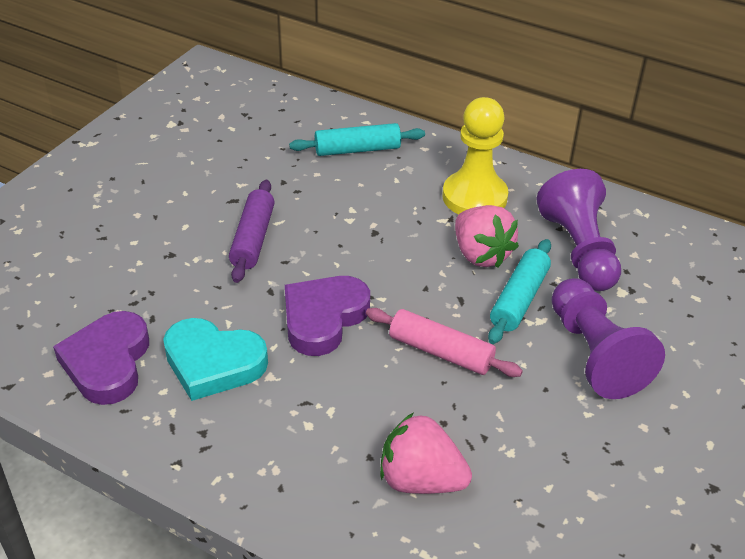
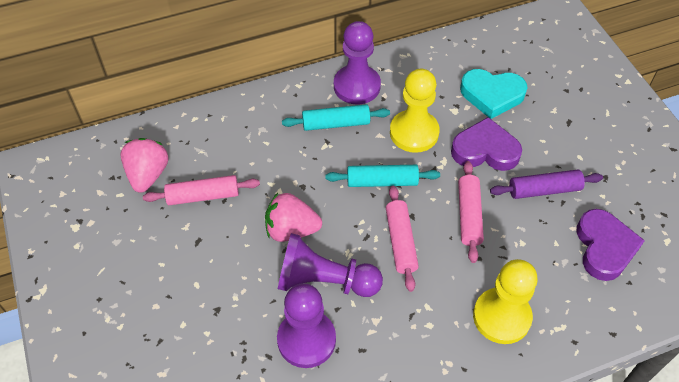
pink rolling pin: 1 -> 3
purple pawn: 2 -> 3
yellow pawn: 1 -> 2

